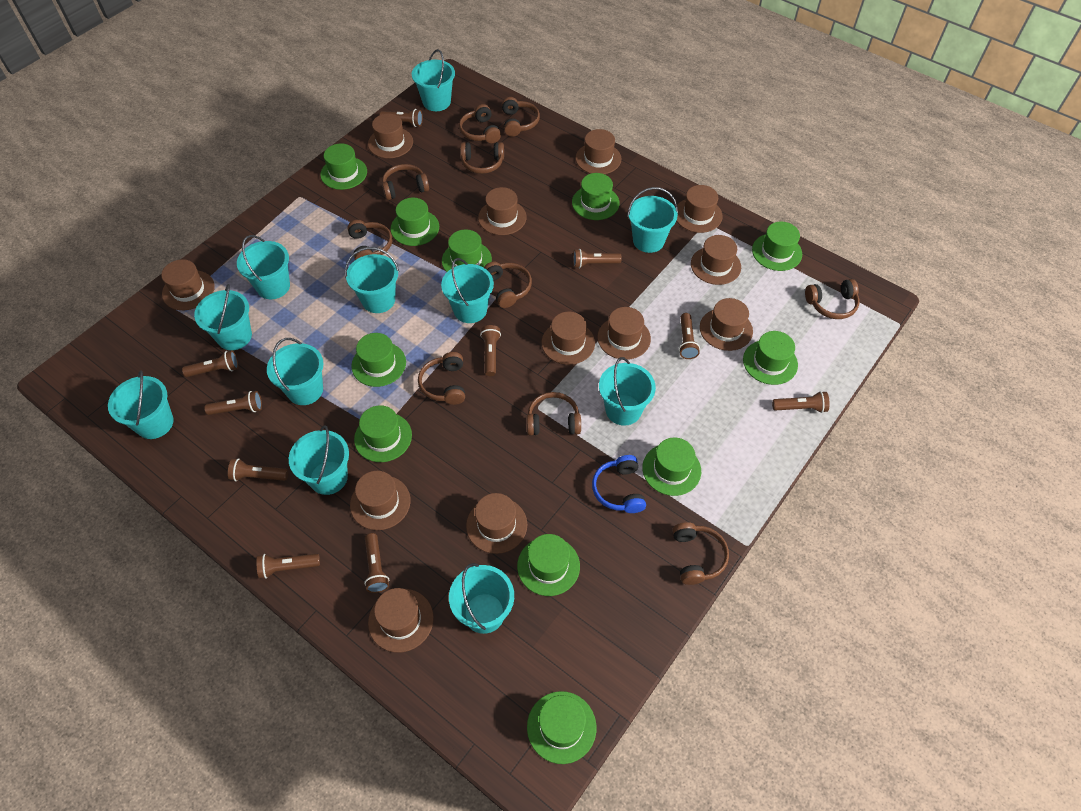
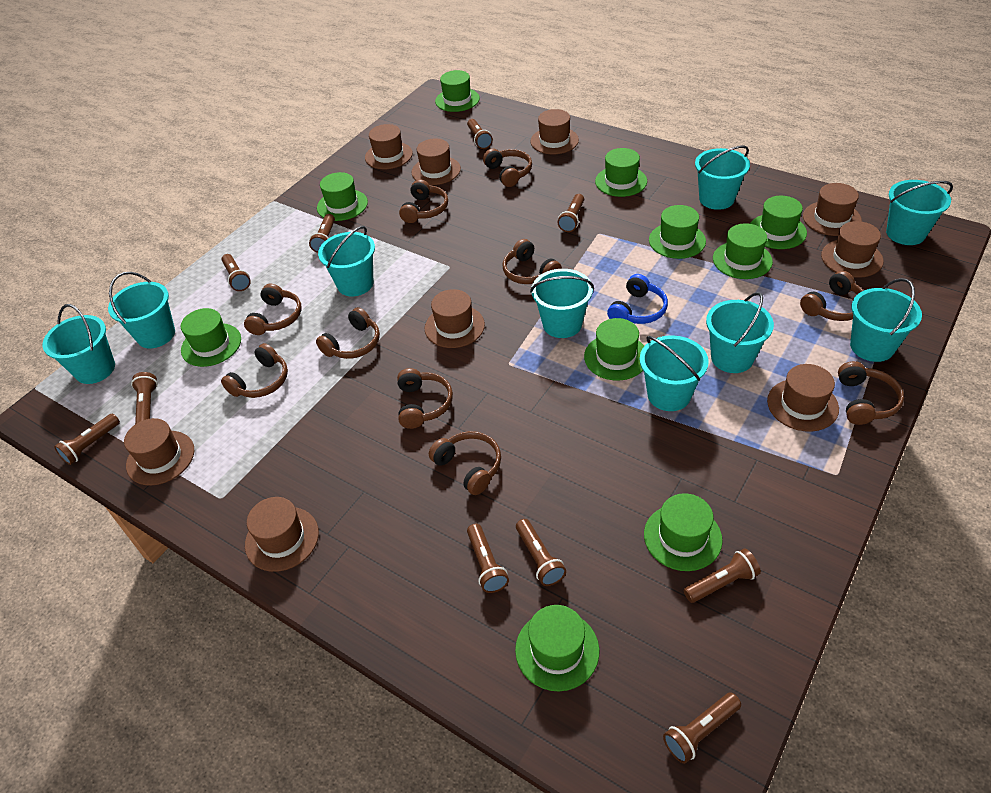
brown hat: 12 -> 9
green hat: 11 -> 10
turquoise bucket: 11 -> 9

